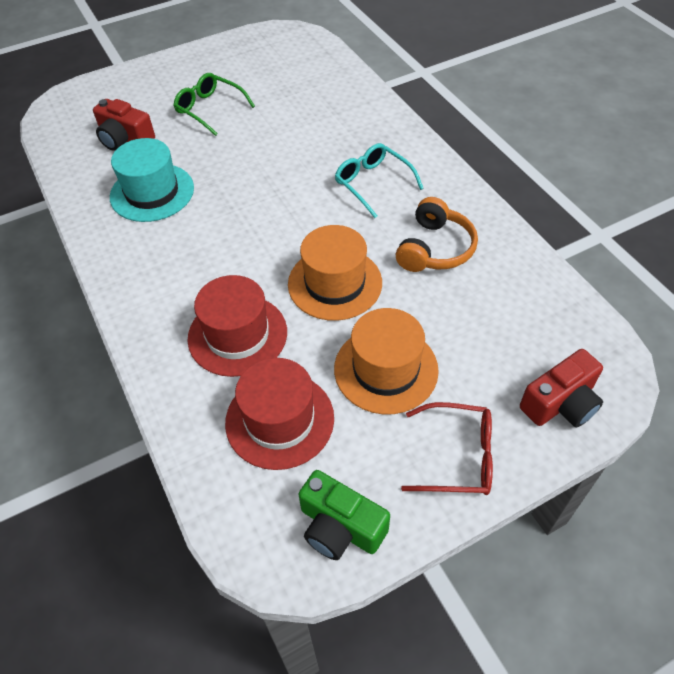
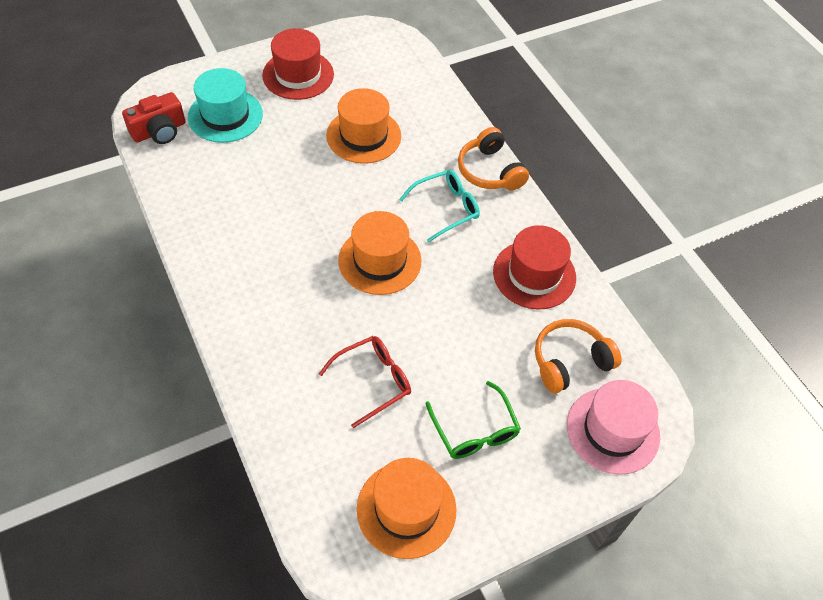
green camera: 1 -> 0
orange hat: 2 -> 3
orange headphones: 1 -> 2
pink hat: 0 -> 1
red camera: 2 -> 1

